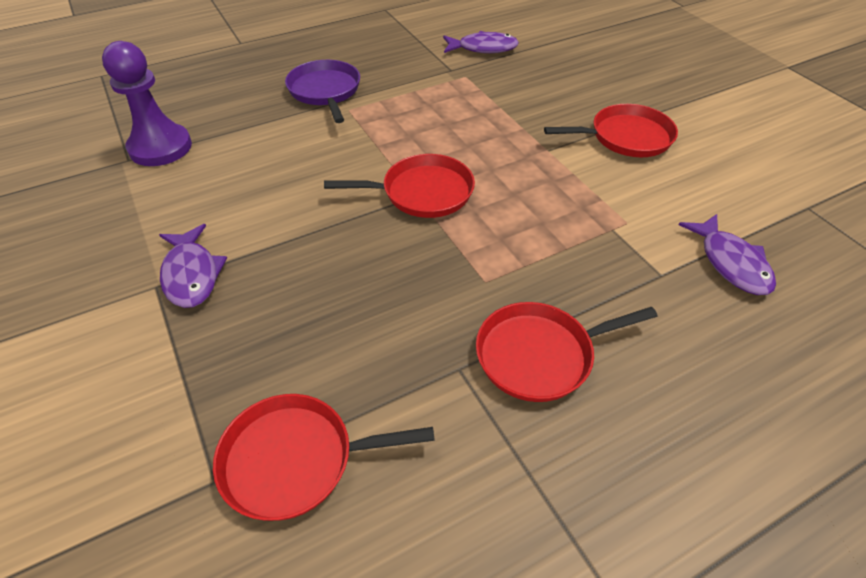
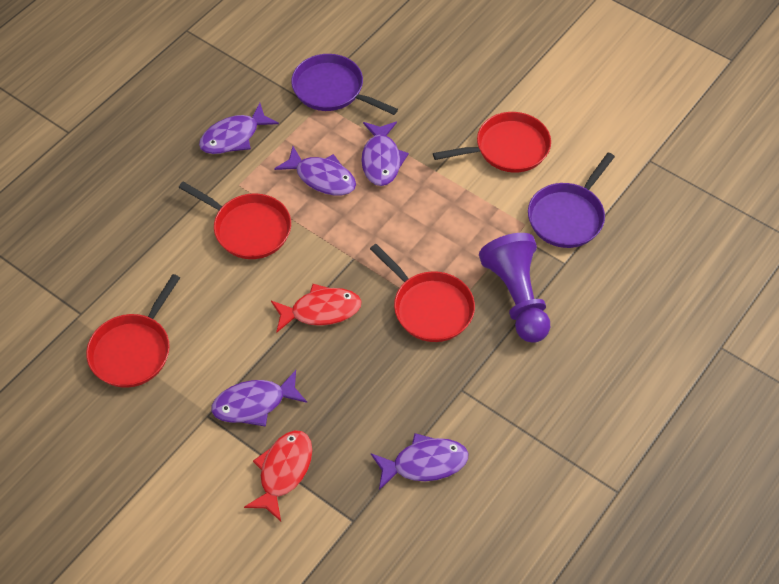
purple fish: 3 -> 5
purple pan: 1 -> 2
red fish: 0 -> 2

